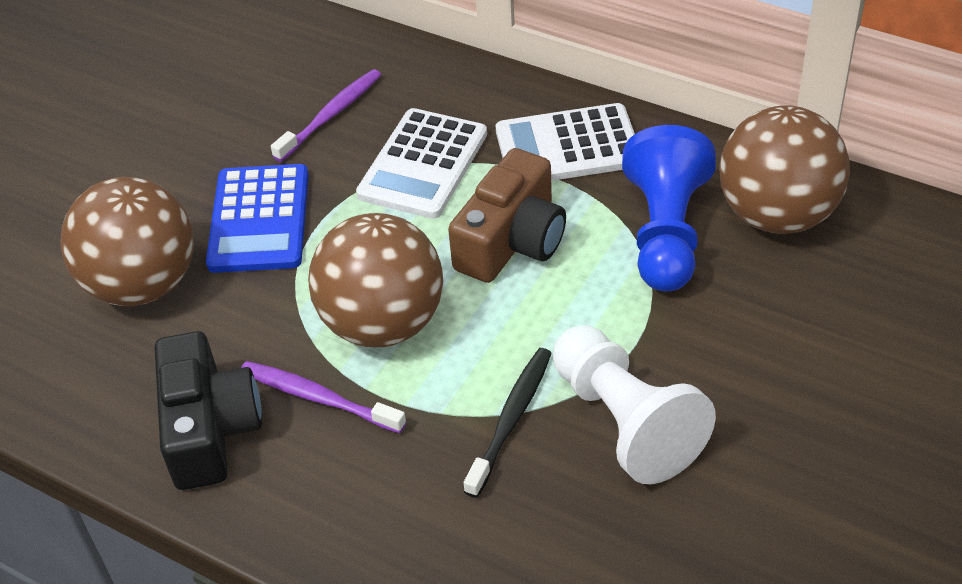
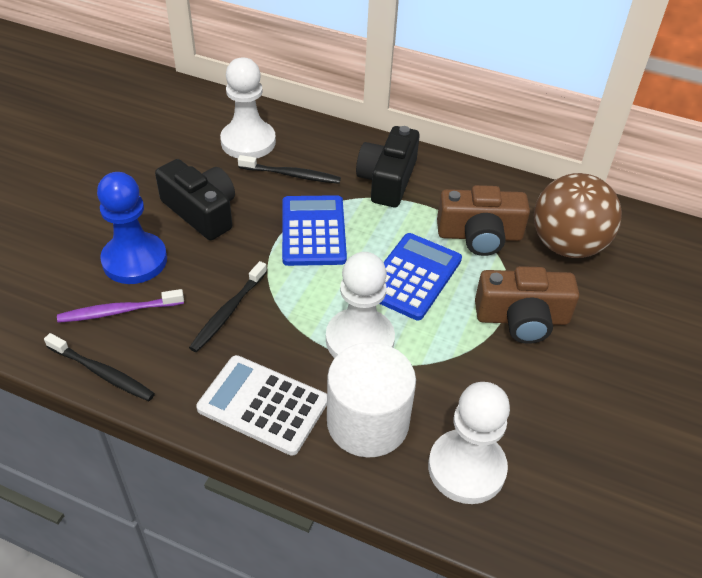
black camera: 1 -> 2
black toothbrush: 1 -> 3
blue calculator: 1 -> 2
brown ball: 3 -> 1
brown camera: 1 -> 2
purple toothbrush: 2 -> 1
white calculator: 2 -> 1
white cylinder: 0 -> 1
white pawn: 1 -> 3

